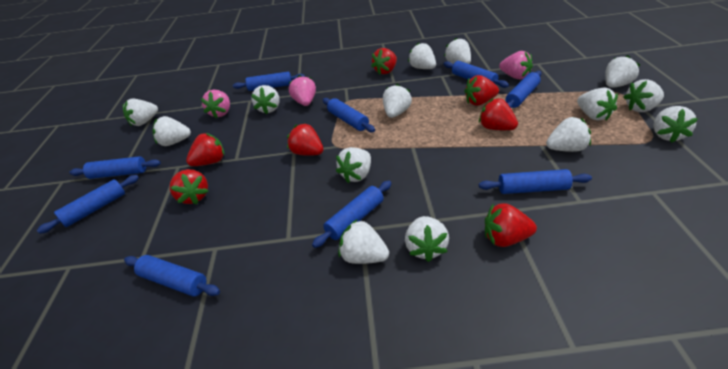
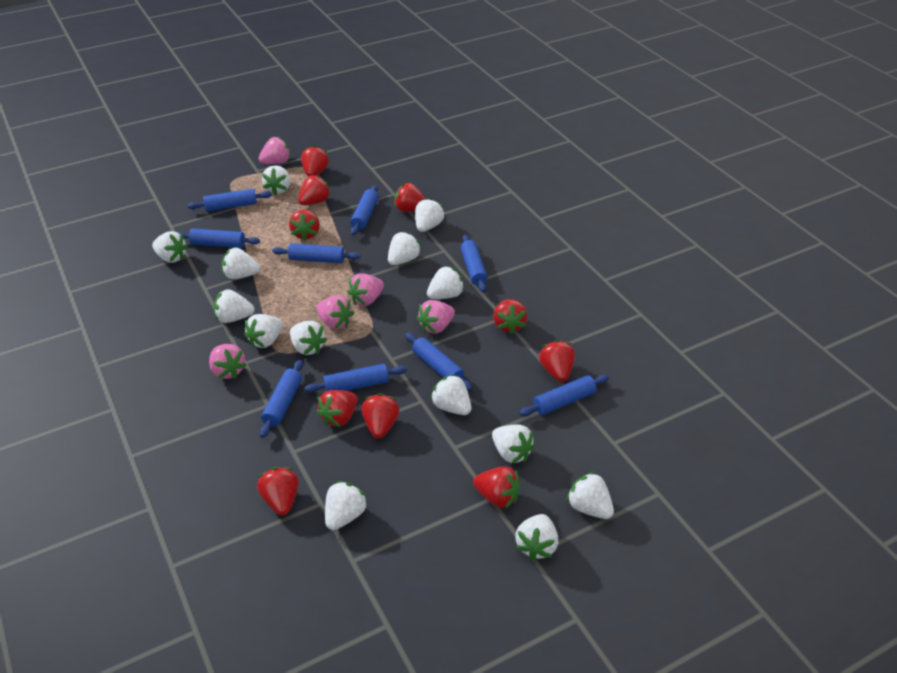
pink strawberry: 3 -> 5
red strawberry: 7 -> 10

